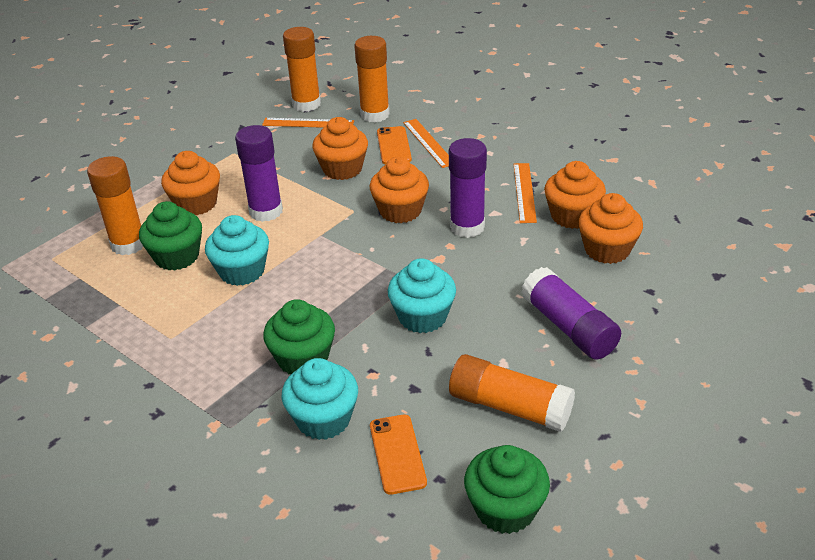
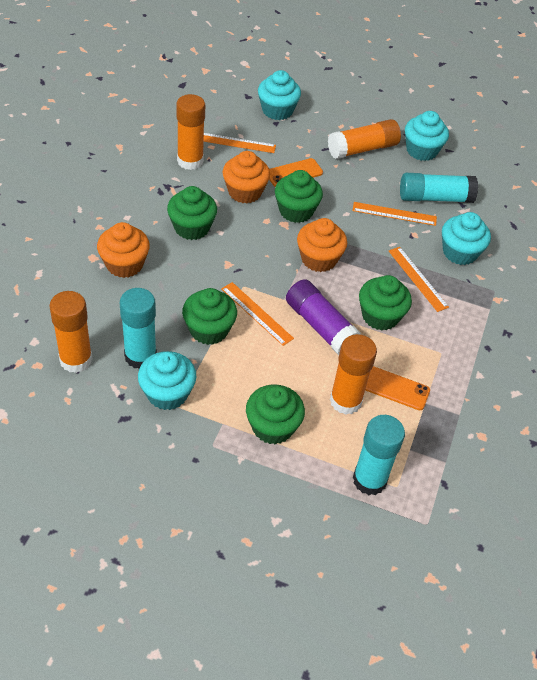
green cupcake: 3 -> 5
orange cupcake: 5 -> 3
orange ruler: 3 -> 4
purple glue stick: 3 -> 1
turquoise cupcake: 3 -> 4
turquoise glue stick: 0 -> 3

